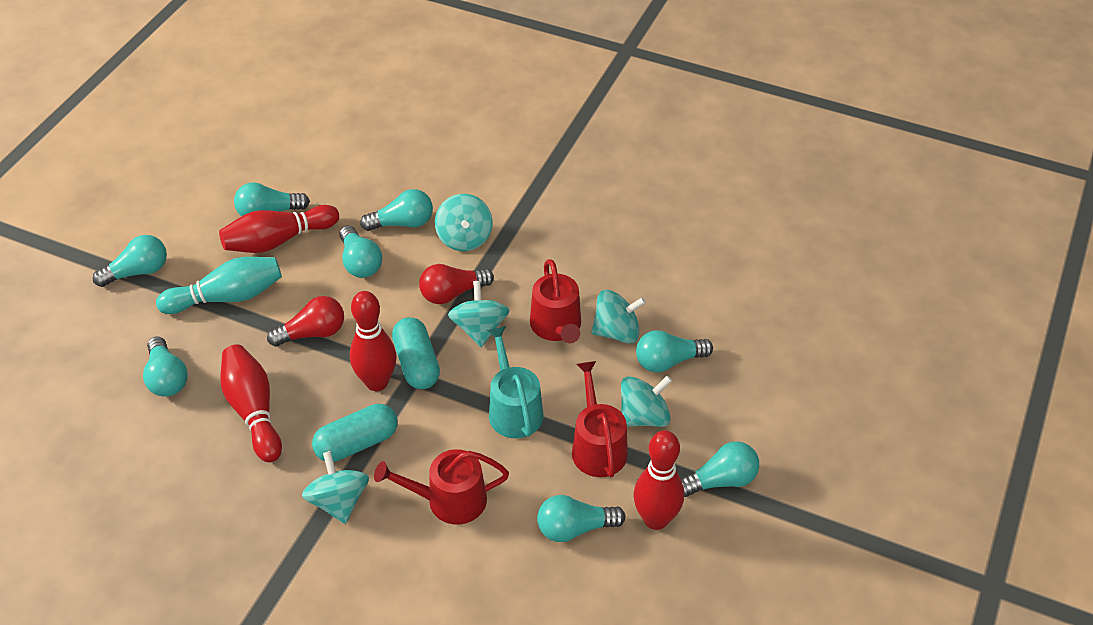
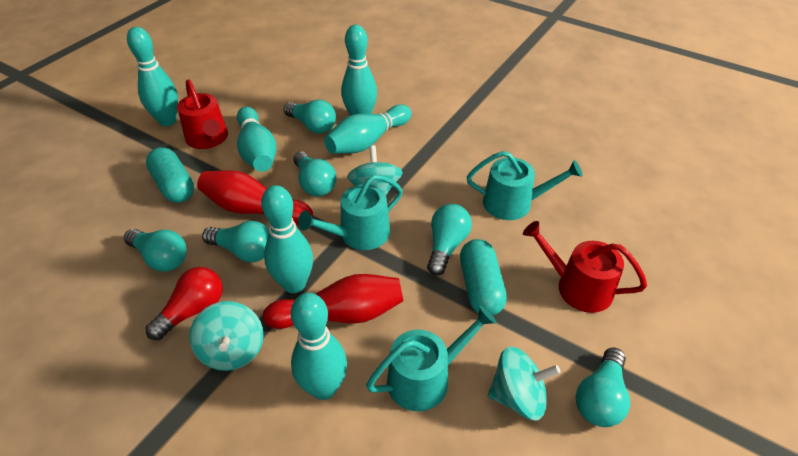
red bowling pin: 4 -> 2
red light bulb: 2 -> 1
red watering can: 3 -> 2
turquoise bowling pin: 1 -> 6
turquoise light bulb: 8 -> 6
turquoise spinning top: 5 -> 3
turquoise watering can: 1 -> 3

